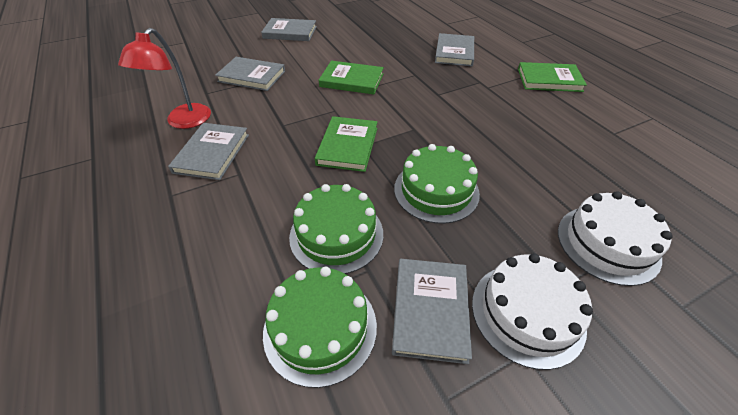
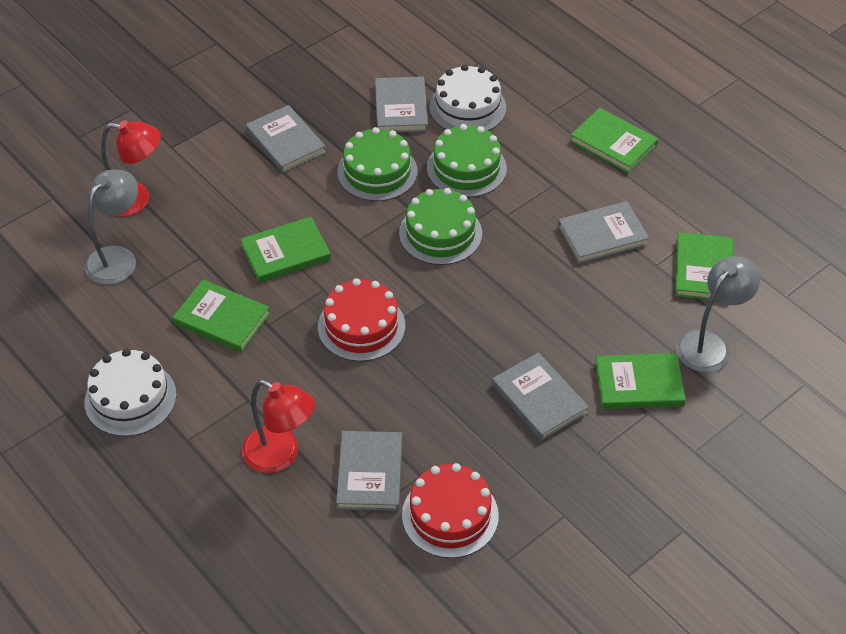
green book: 3 -> 5
grey lamp: 0 -> 2
red cake: 0 -> 2
red lamp: 1 -> 2

